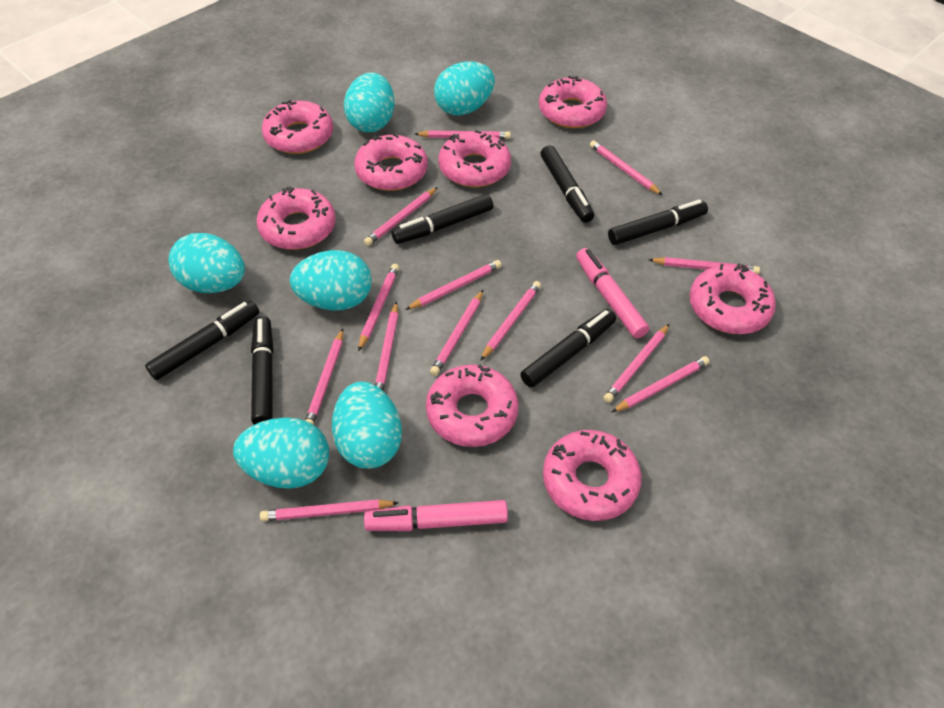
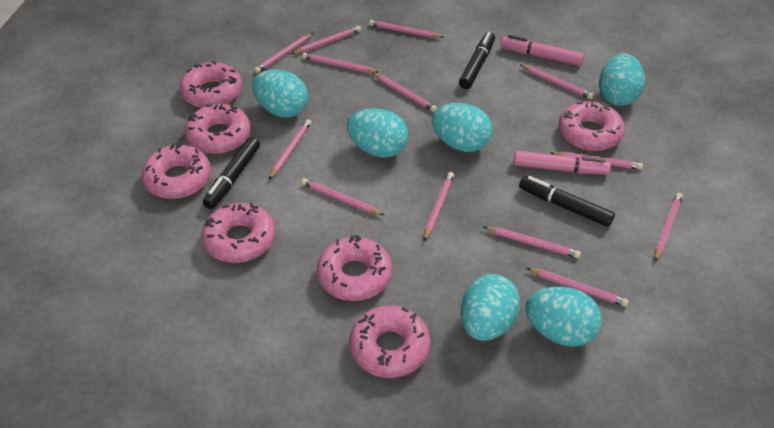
black marker: 6 -> 3
pink donut: 8 -> 7

